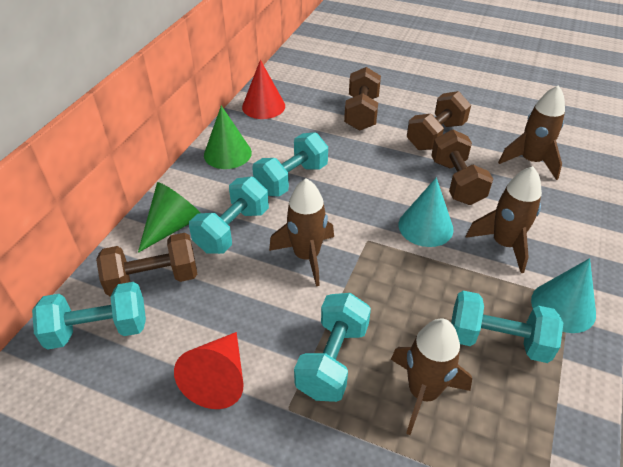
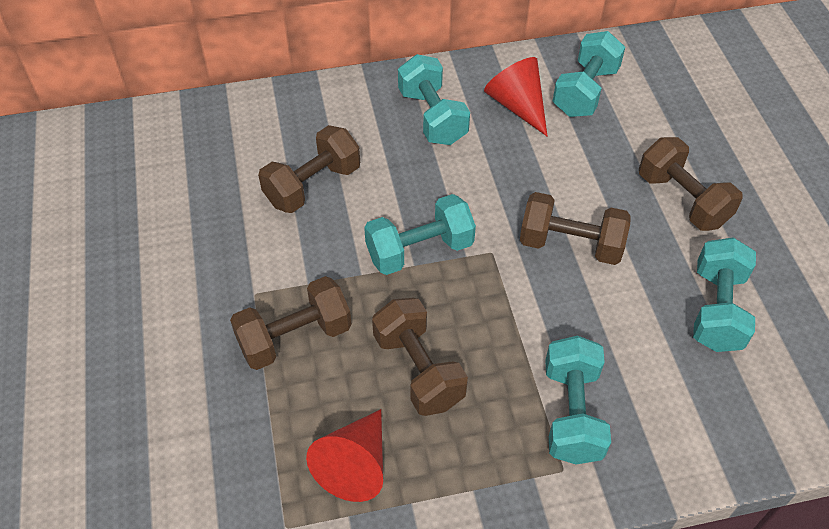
brown dumbbell: 4 -> 5
brown rocket: 4 -> 0
green cone: 2 -> 0
turquoise cone: 2 -> 0

